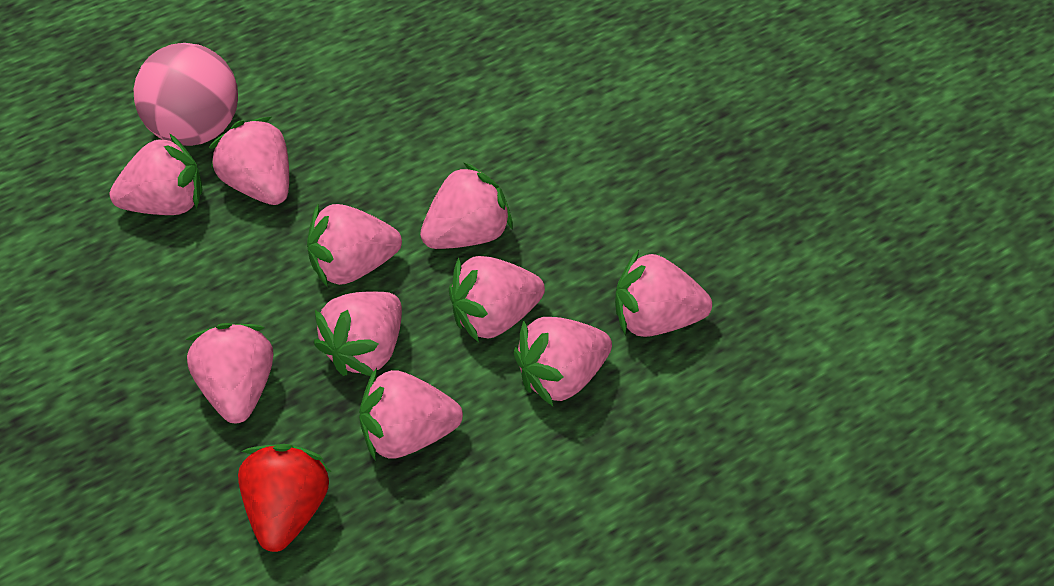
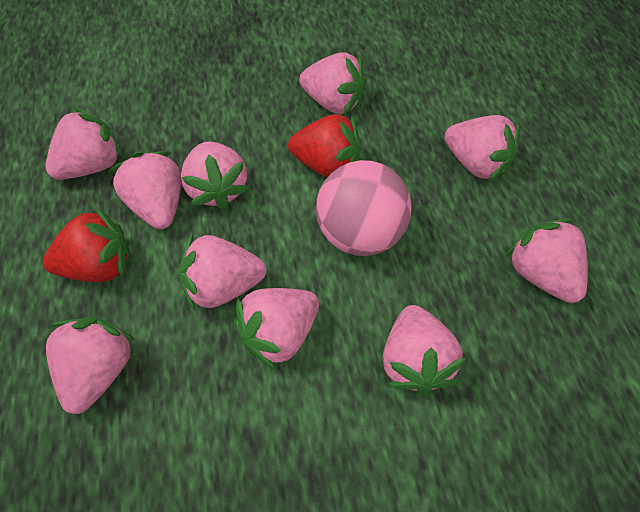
red strawberry: 1 -> 2

